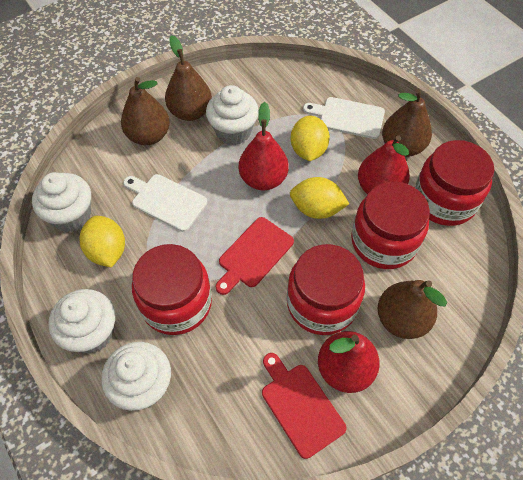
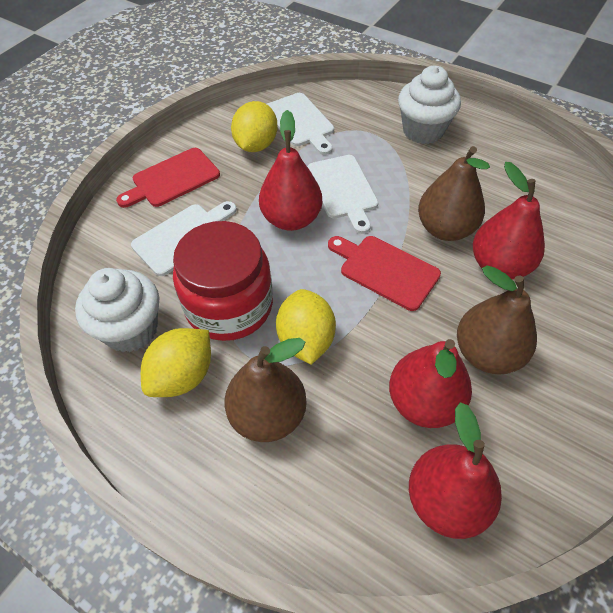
brown pear: 4 -> 3
red jar: 4 -> 1
red pear: 3 -> 4
white cupcake: 4 -> 2
white cutting board: 2 -> 3

